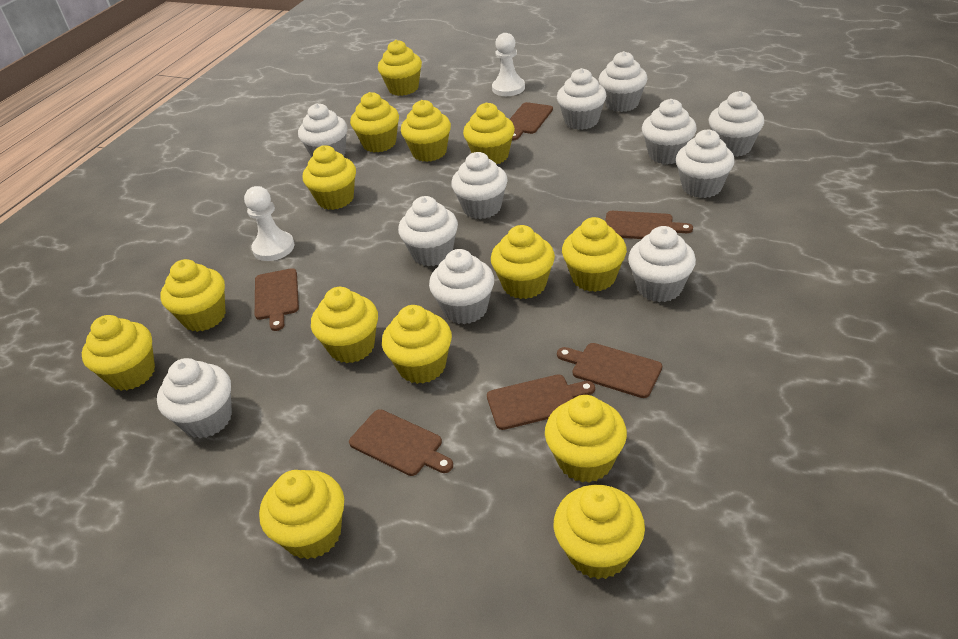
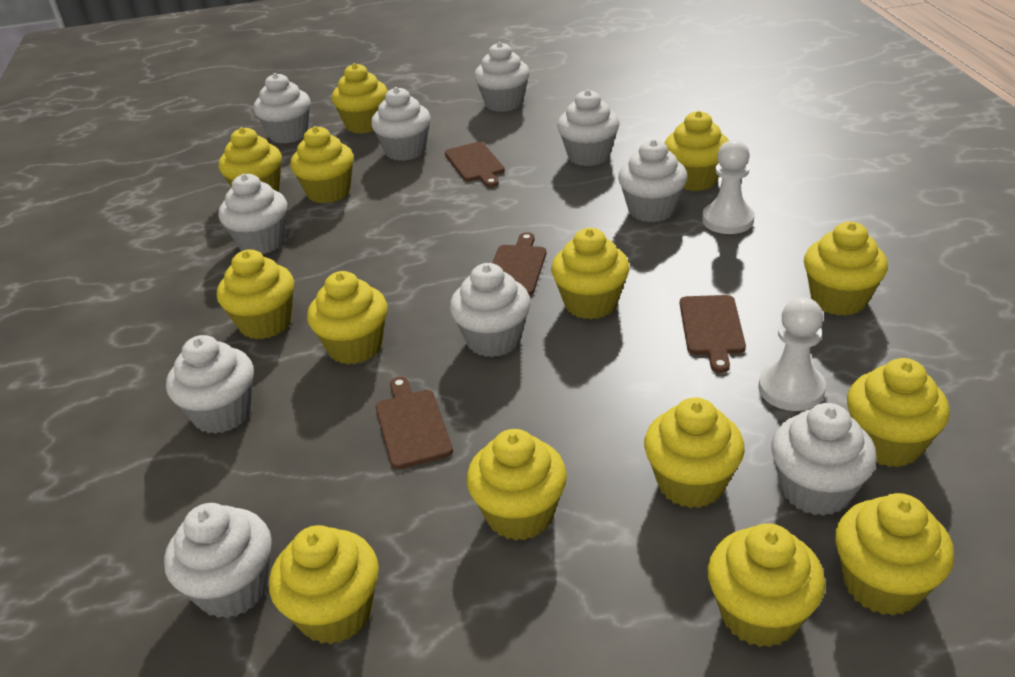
brown cutting board: 6 -> 4
white cupcake: 11 -> 10

